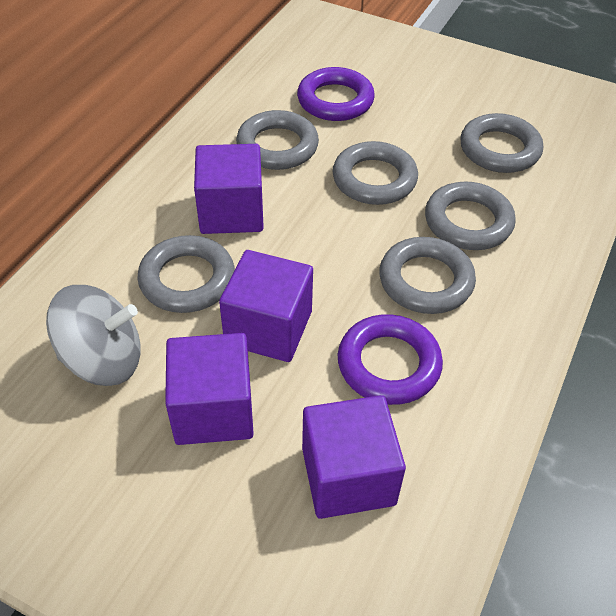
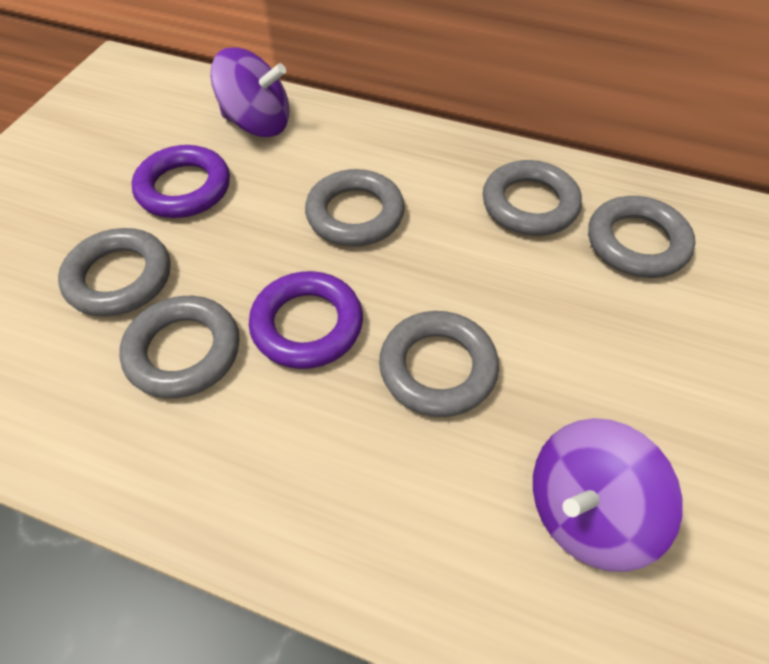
grey spinning top: 1 -> 0
purple cube: 4 -> 0
purple spinning top: 0 -> 2

